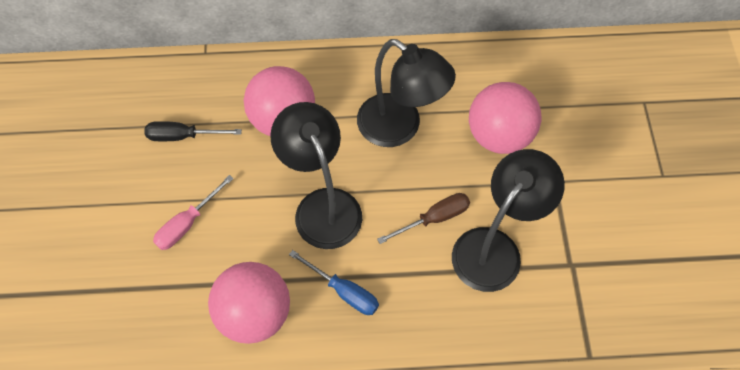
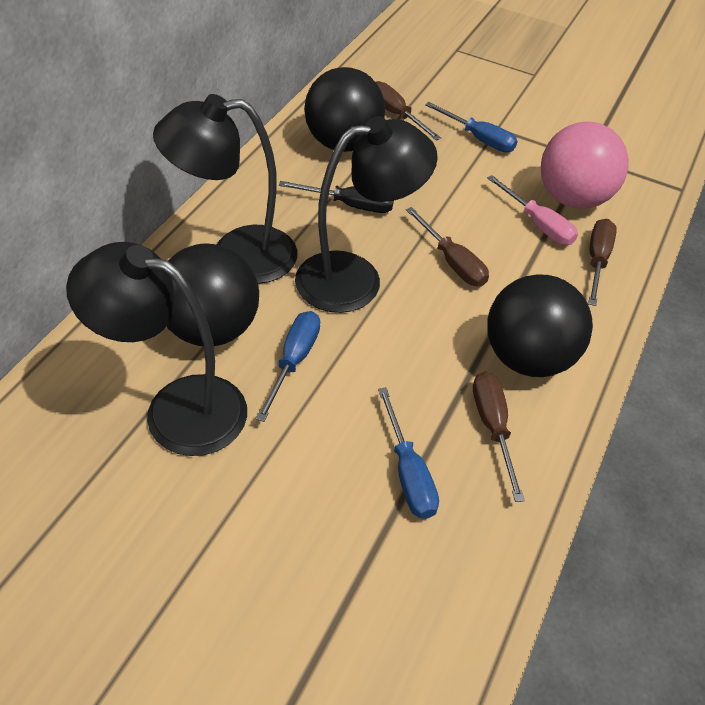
black ball: 0 -> 3
blue screwdriver: 1 -> 3
brown screwdriver: 1 -> 4
pink ball: 3 -> 1

